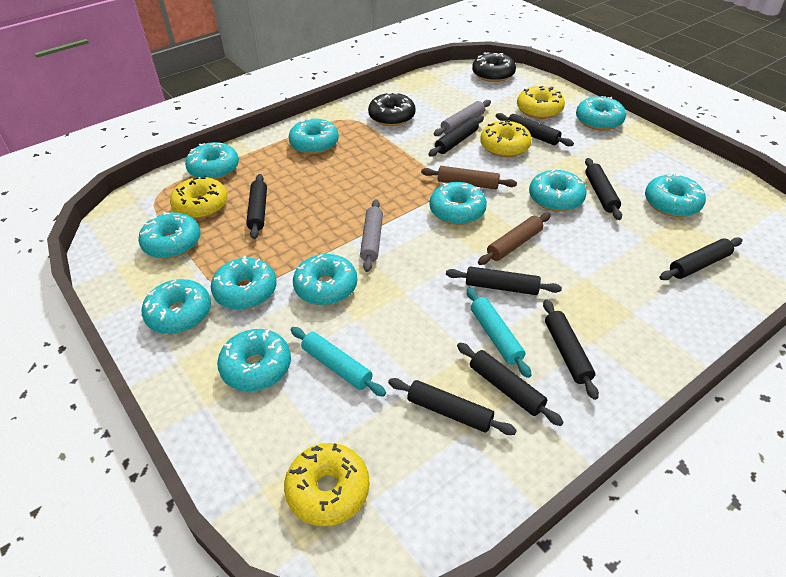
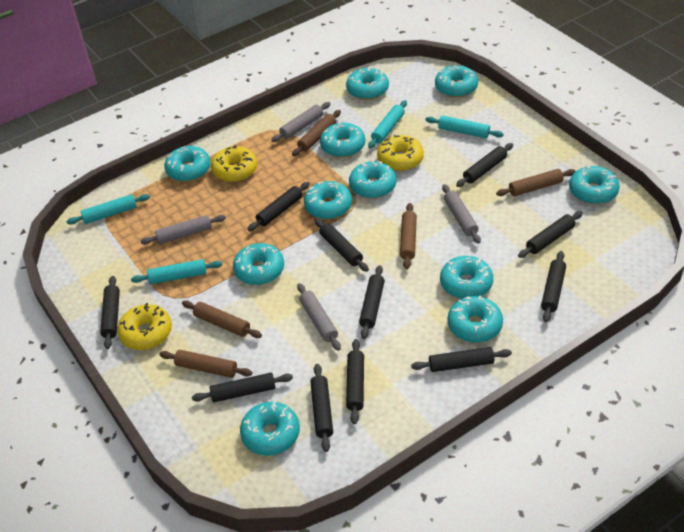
black donut: 2 -> 0
black rolling pin: 9 -> 11
brown rolling pin: 2 -> 5
grey rolling pin: 2 -> 4
turquoise rolling pin: 2 -> 4
yellow donut: 4 -> 3

